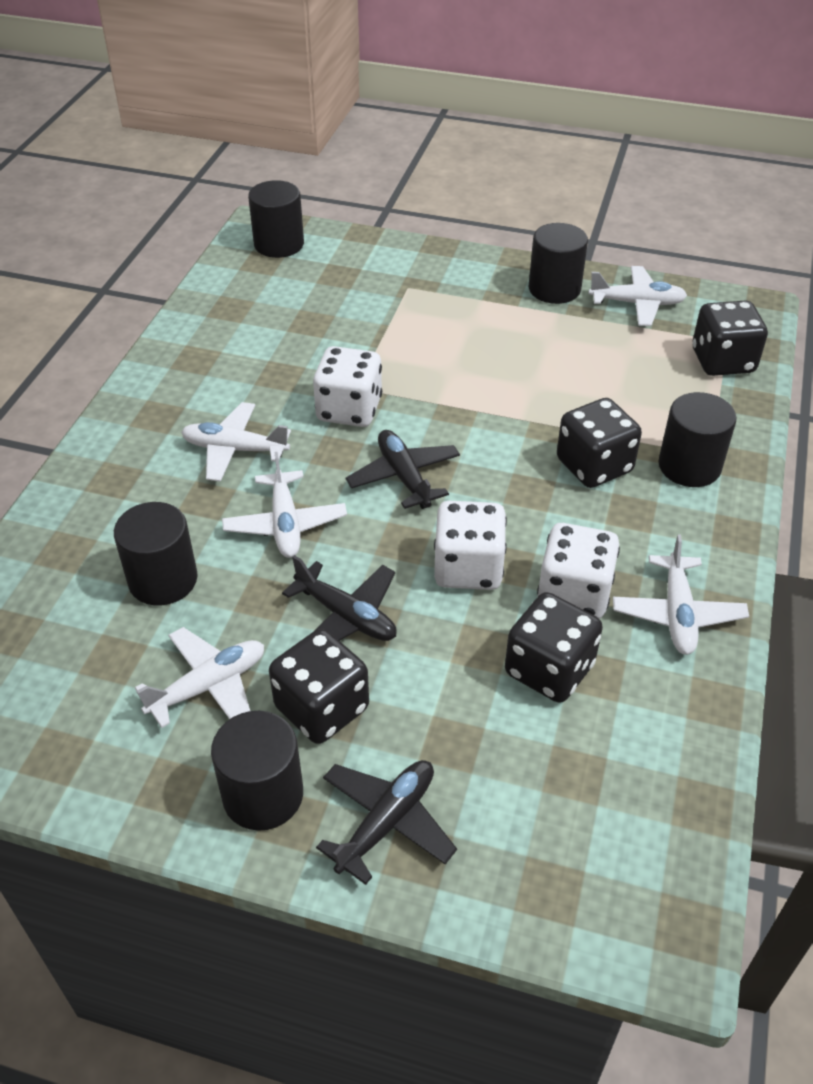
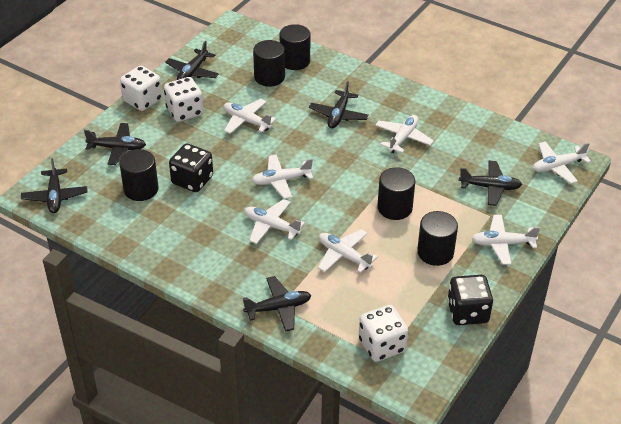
black dice: 4 -> 2
black plane: 3 -> 6
white plane: 5 -> 7

